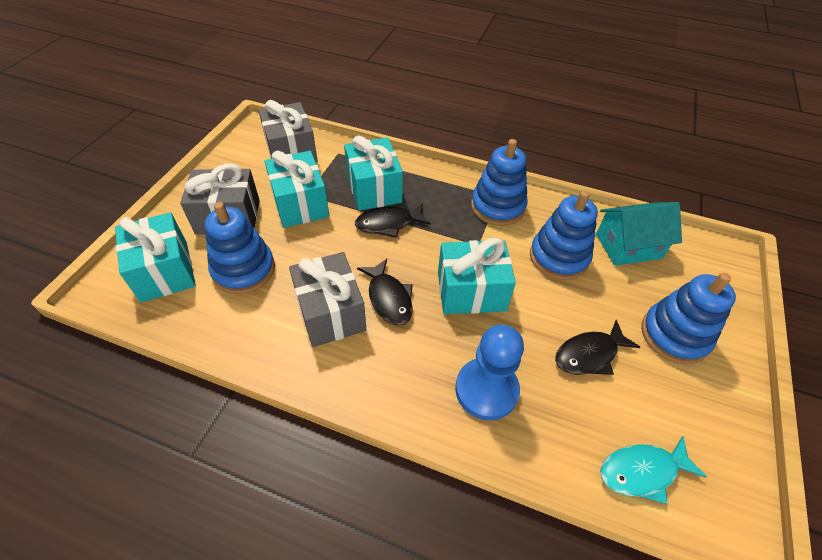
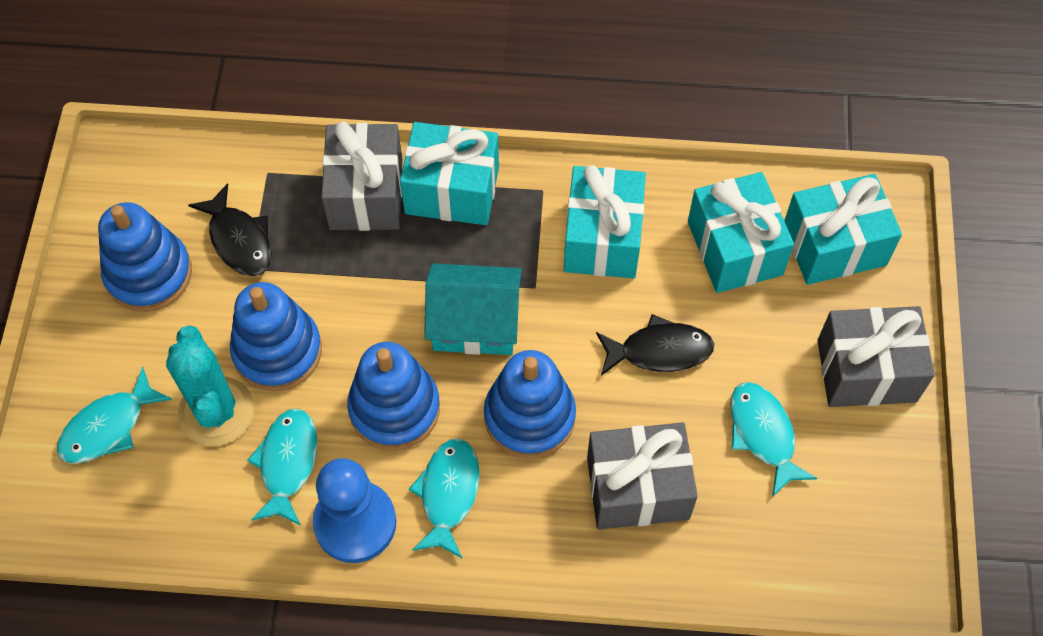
black fish: 3 -> 2
turquoise cactus: 0 -> 1
turquoise fish: 1 -> 4

